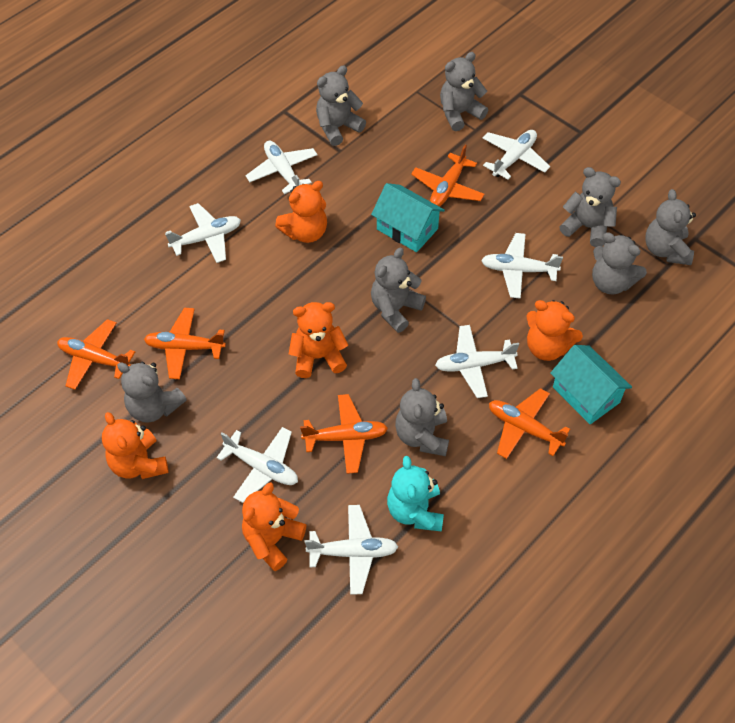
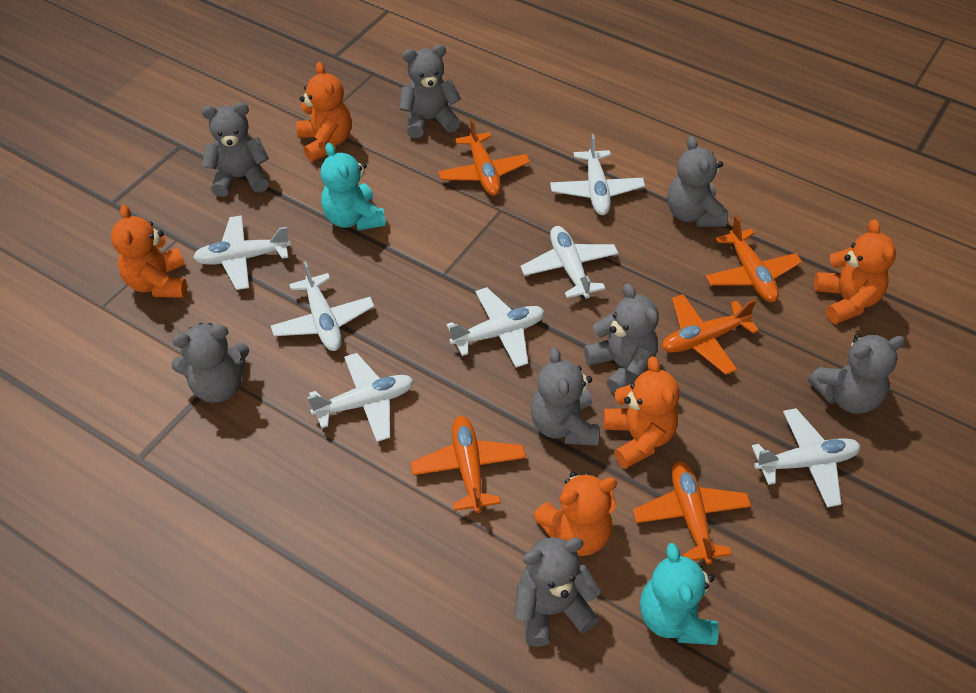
turquoise house: 2 -> 0
turquoise teddy bear: 1 -> 2

